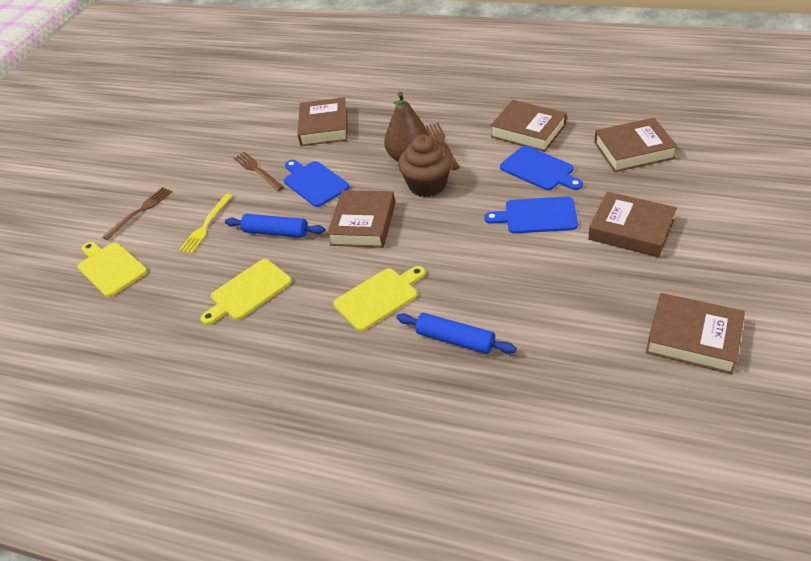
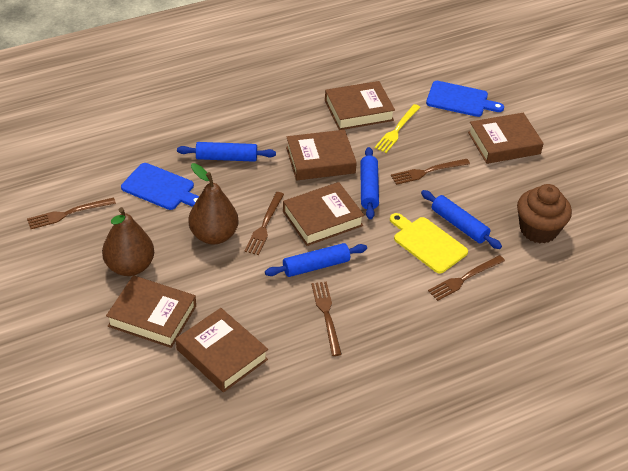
blue cutting board: 3 -> 2
blue rolling pin: 2 -> 4
brown fork: 3 -> 5
brown pear: 1 -> 2
yellow cutting board: 3 -> 1

